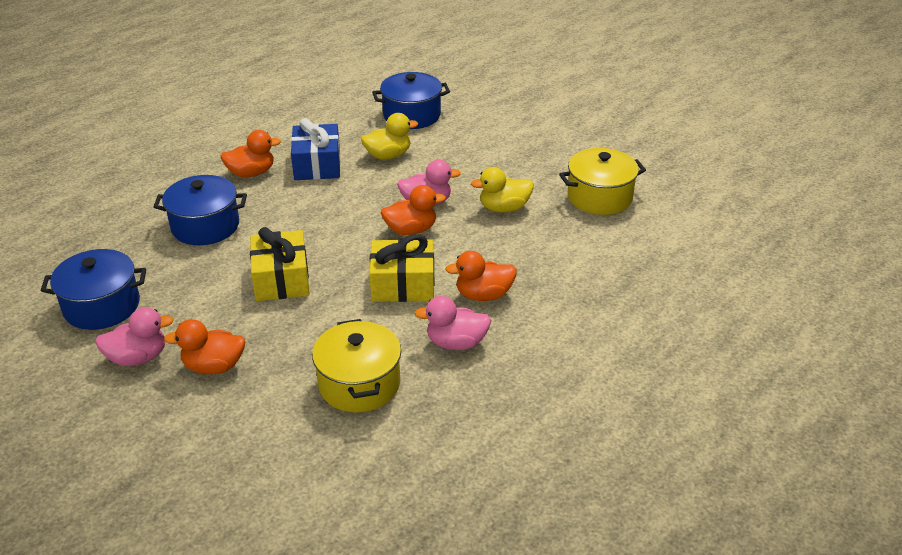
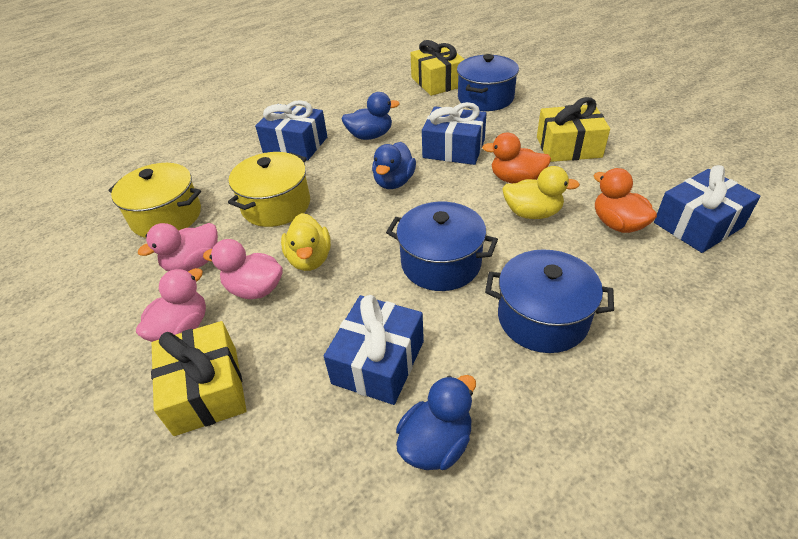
blue duck: 0 -> 3
blue gift: 1 -> 4
orange duck: 4 -> 2
yellow gift: 2 -> 3

